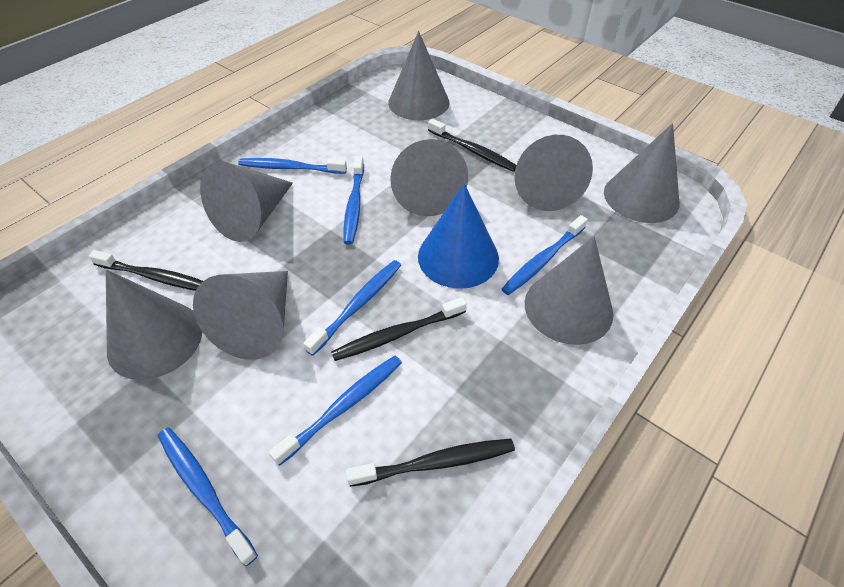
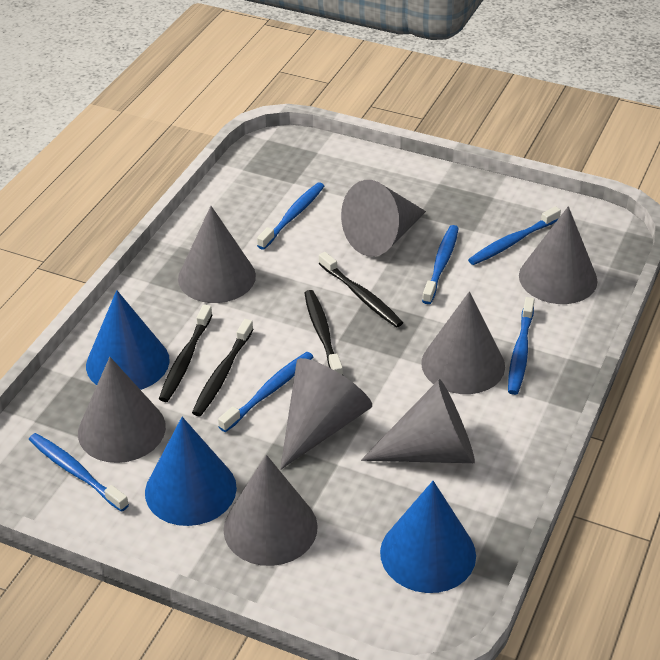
blue cone: 1 -> 3

